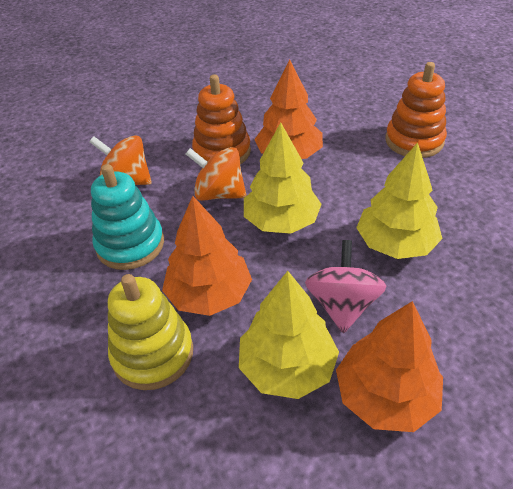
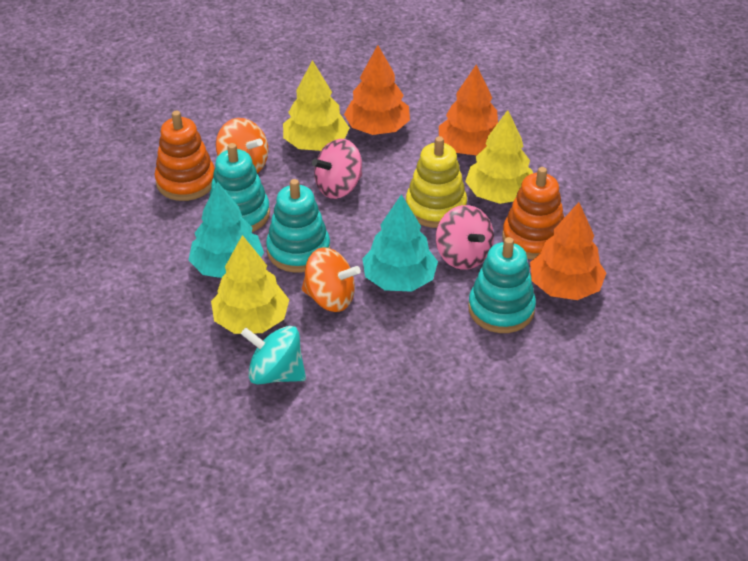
pink spinning top: 1 -> 2
turquoise spinning top: 0 -> 1
turquoise stacking toy: 1 -> 3
turquoise tree: 0 -> 2

